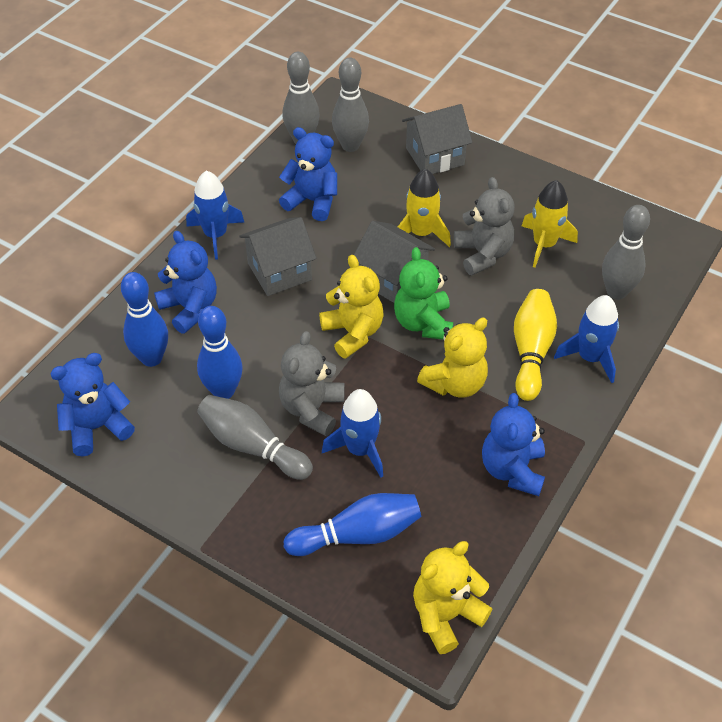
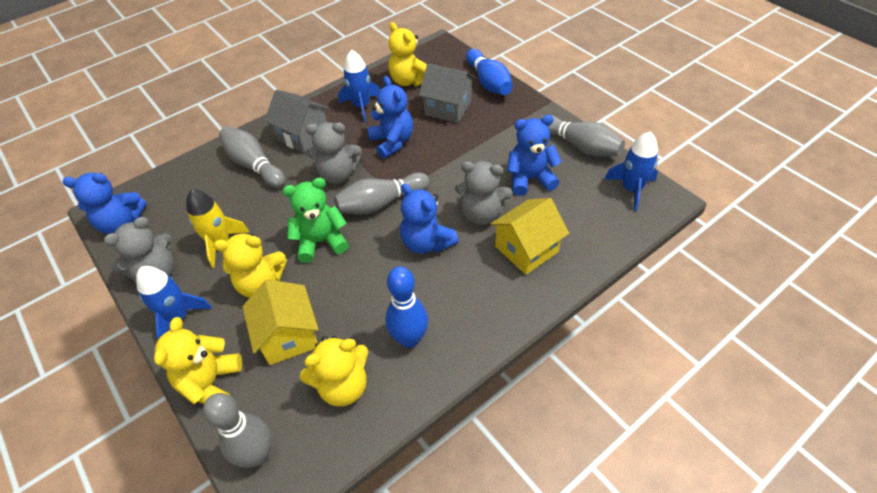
blue bowling pin: 3 -> 2
grey house: 3 -> 2
grey teddy bear: 2 -> 3
yellow bowling pin: 1 -> 0
yellow house: 0 -> 2
yellow rocket: 2 -> 1
yellow teddy bear: 3 -> 4

